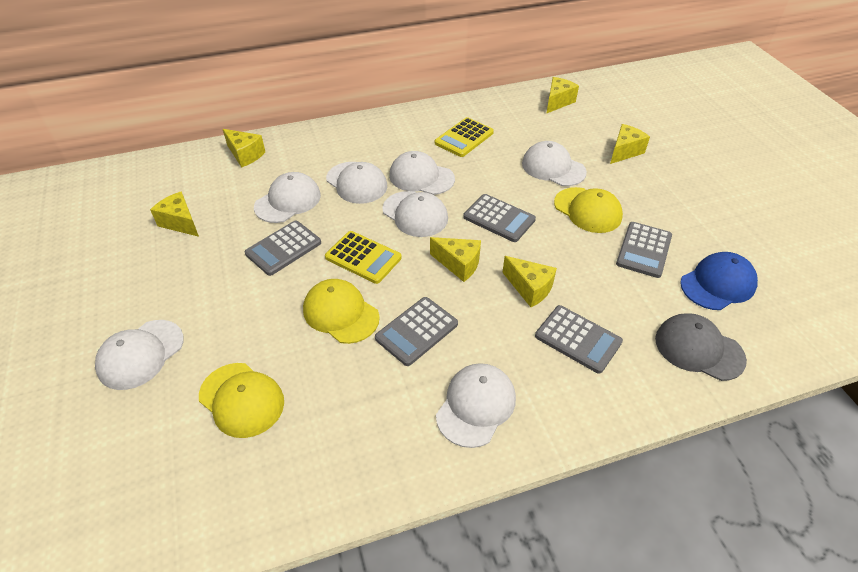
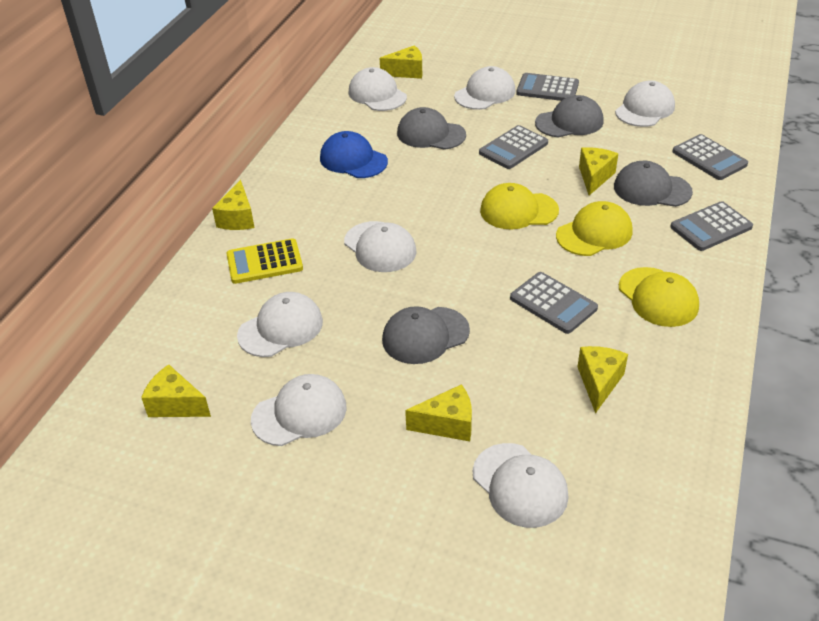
grey cap: 1 -> 4
yellow calculator: 2 -> 1

